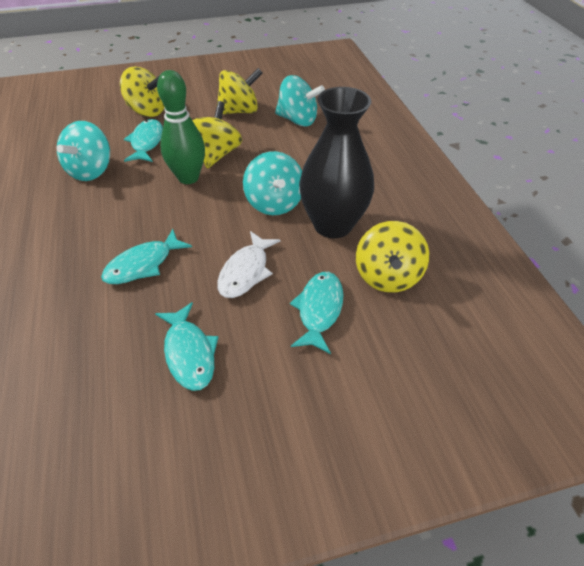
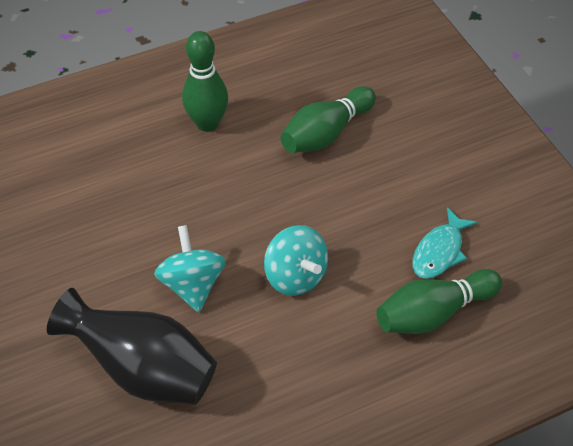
green bowling pin: 1 -> 3
turquoise fish: 4 -> 1
turquoise spinning top: 3 -> 2
white fish: 1 -> 0
yellow spinning top: 4 -> 0

